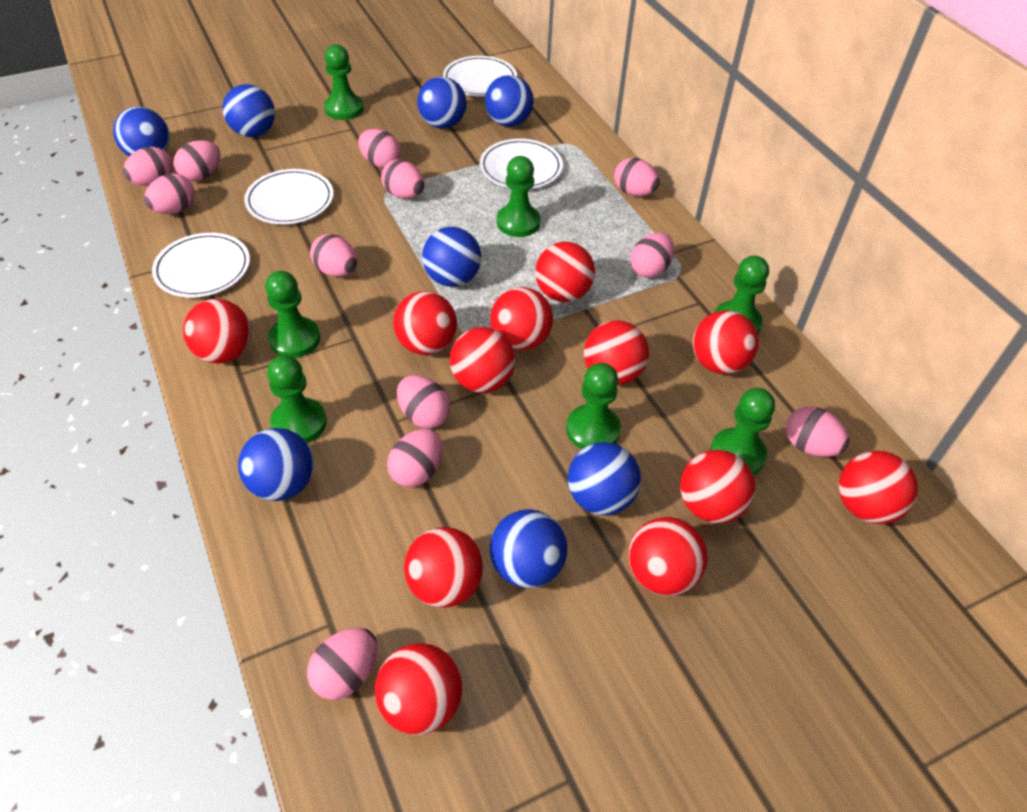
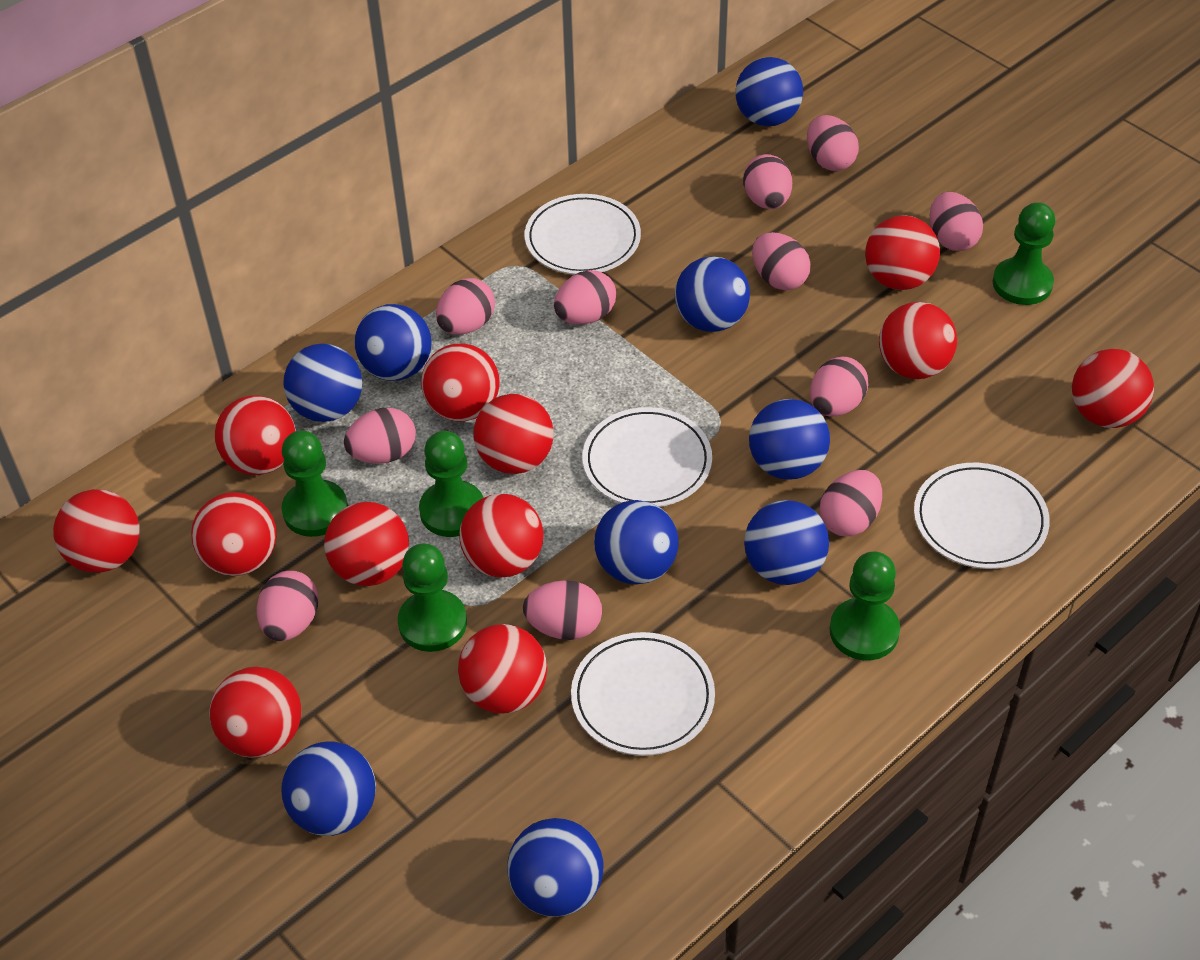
blue ball: 8 -> 9
green pawn: 7 -> 5
pink egg: 12 -> 11

